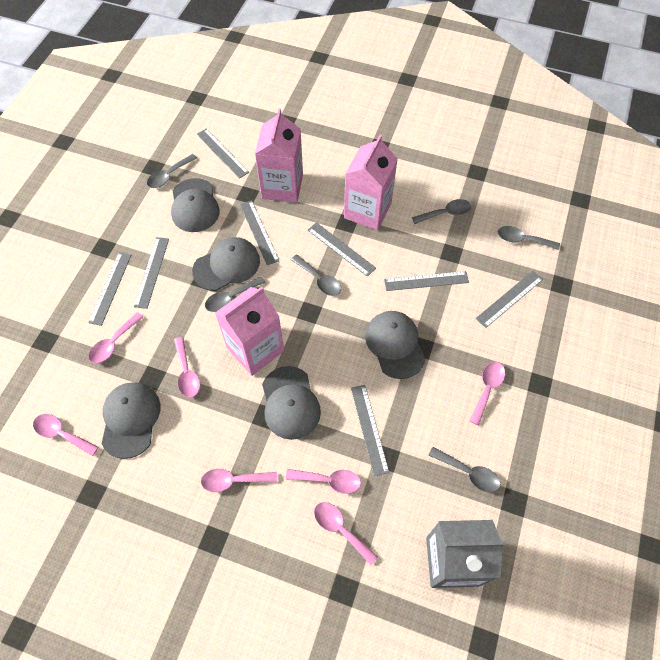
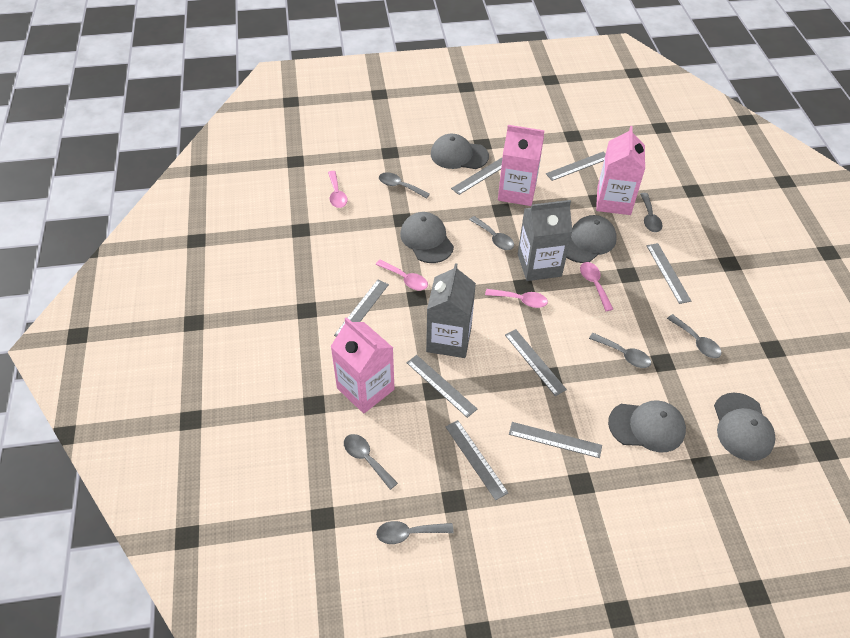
grey carton: 1 -> 2
grey spoon: 6 -> 7
pink spoon: 7 -> 4

